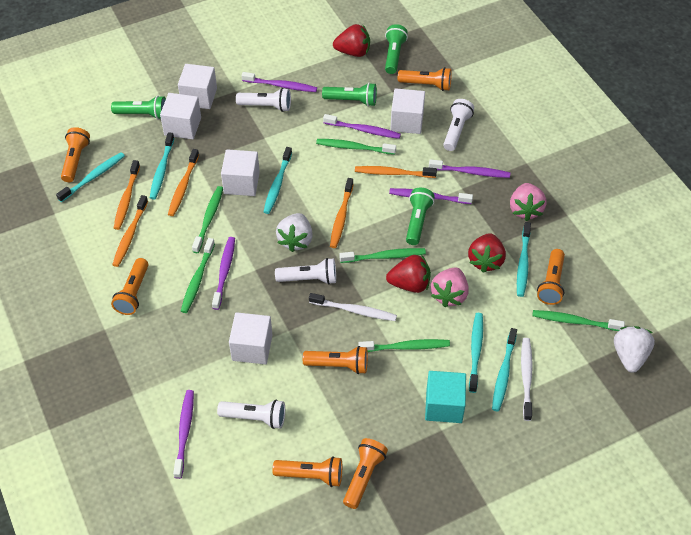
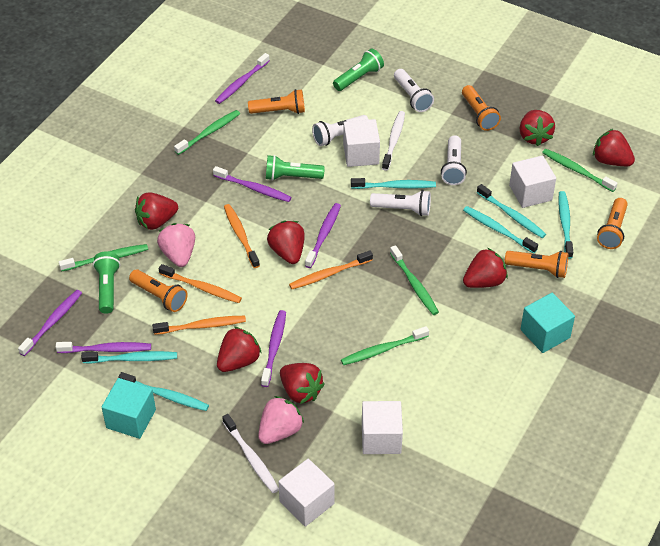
green flashlight: 4 -> 3
green toothbrush: 6 -> 5
orange flashlight: 7 -> 5
orange toothbrush: 5 -> 4
red strawberry: 3 -> 7
turquoise cube: 1 -> 2
white cube: 5 -> 4
white strawberry: 2 -> 0

